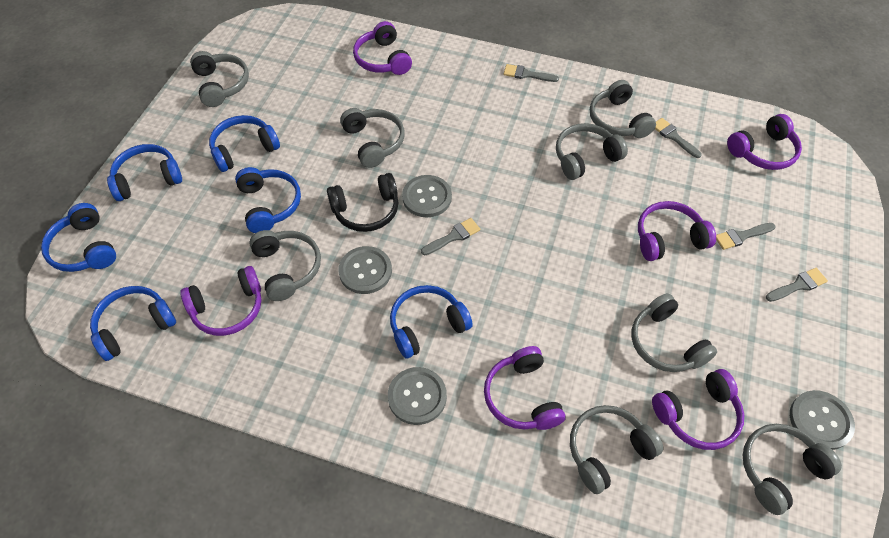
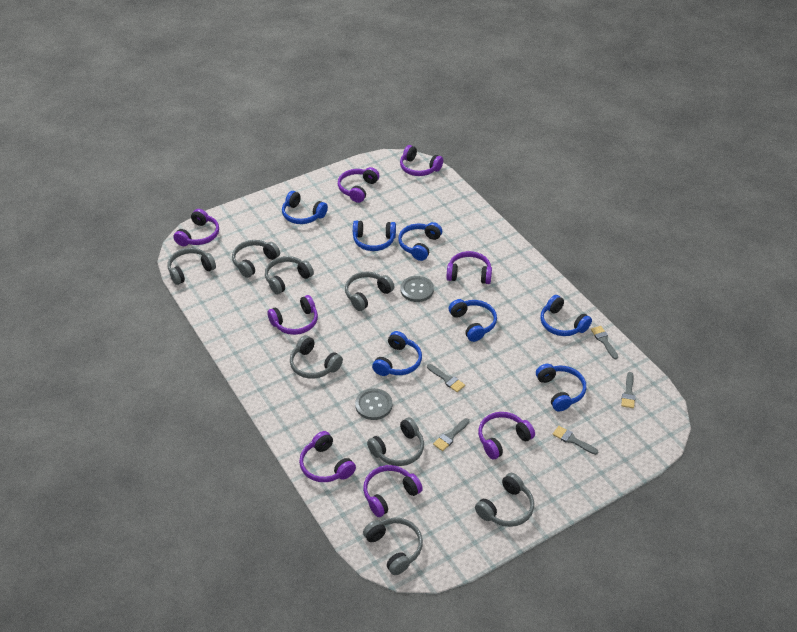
black headphones: 1 -> 0
blue headphones: 6 -> 7
grey button: 4 -> 2
purple headphones: 6 -> 8

